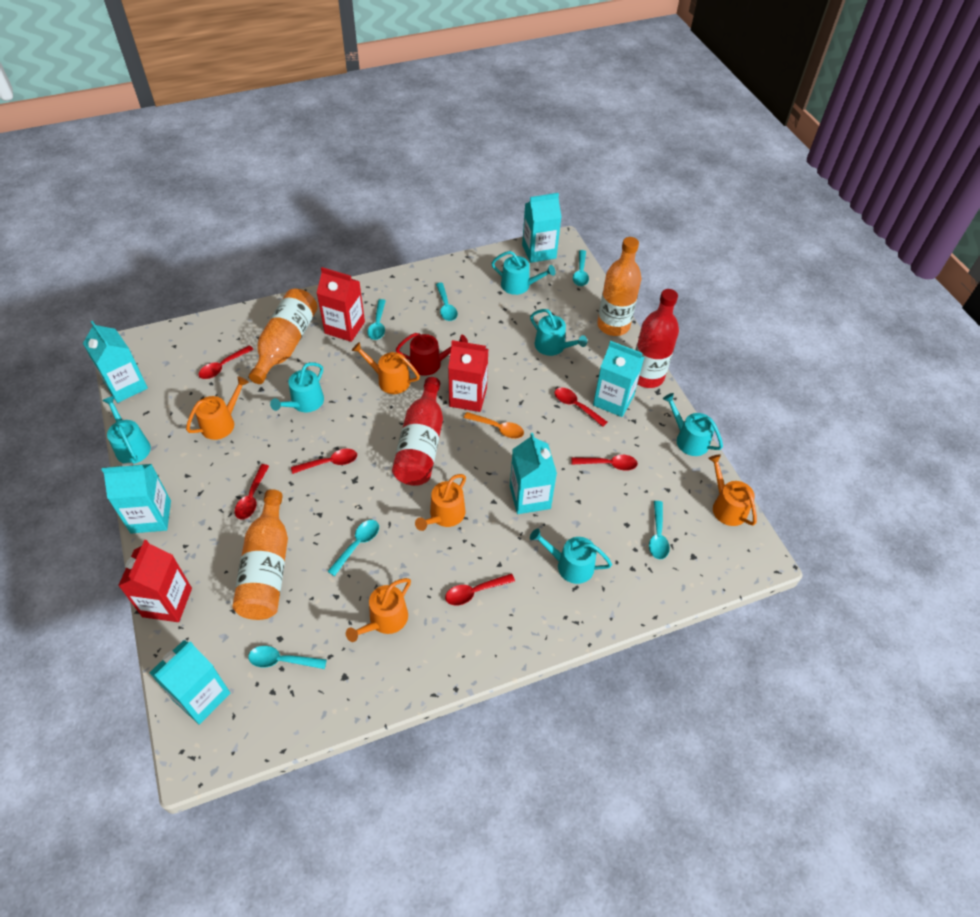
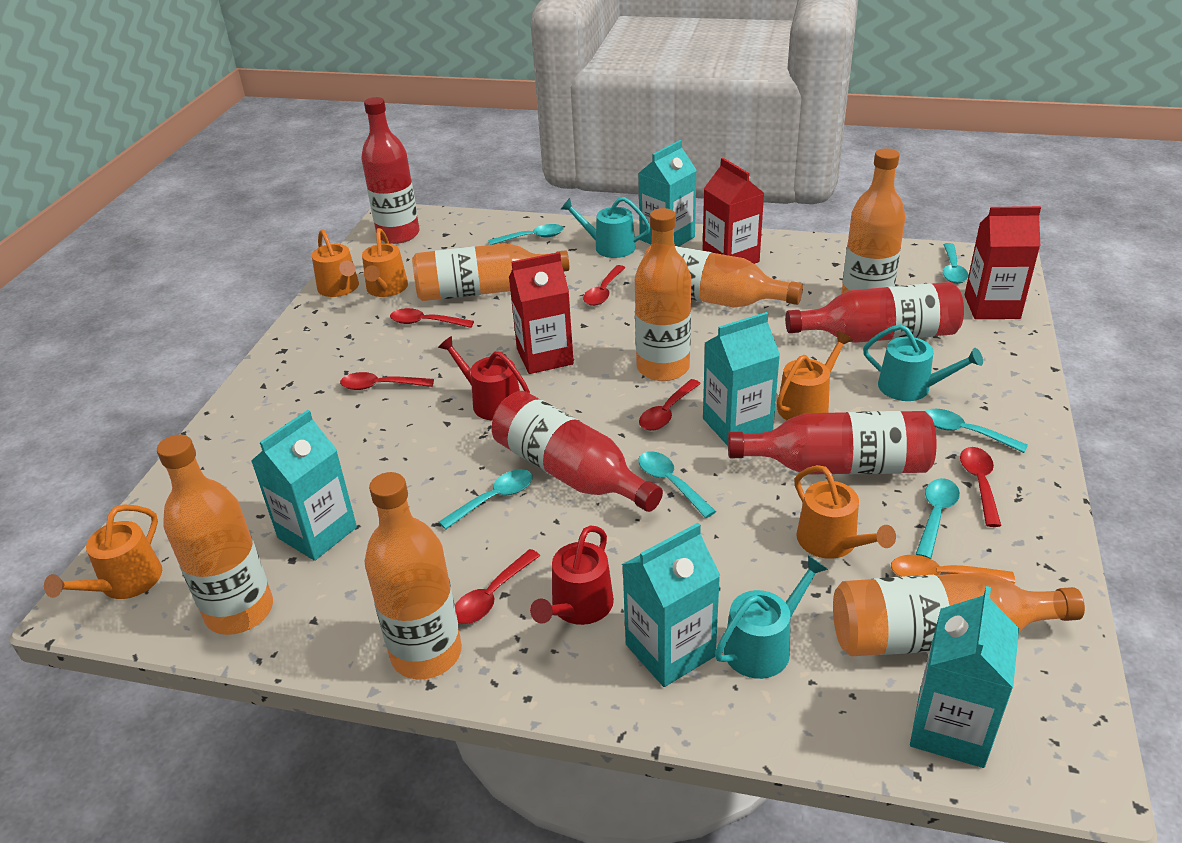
orange bottle: 3 -> 7
red bottle: 2 -> 4
red watering can: 1 -> 2
turquoise carton: 6 -> 5
turquoise watering can: 6 -> 3

